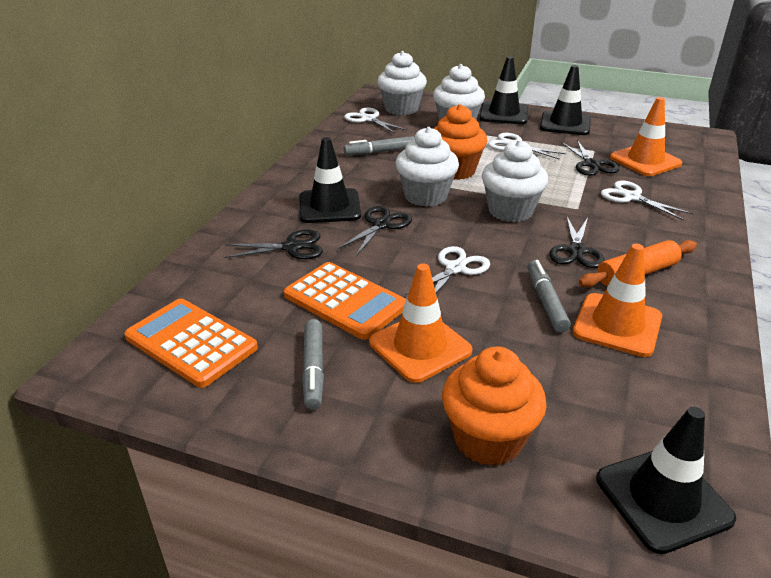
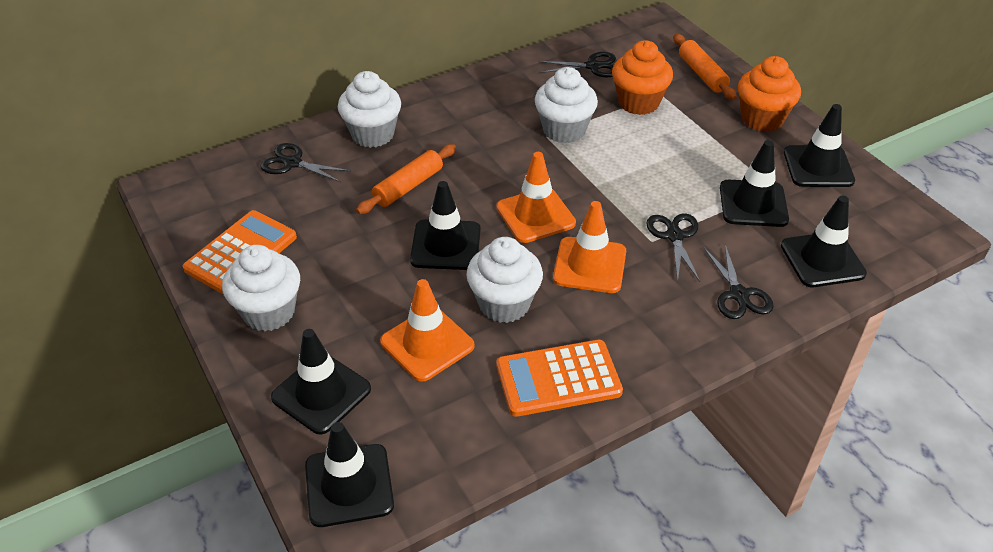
black traffic cone: 4 -> 6
grey marker: 3 -> 0
orange rolling pin: 1 -> 2
white scissors: 4 -> 0

